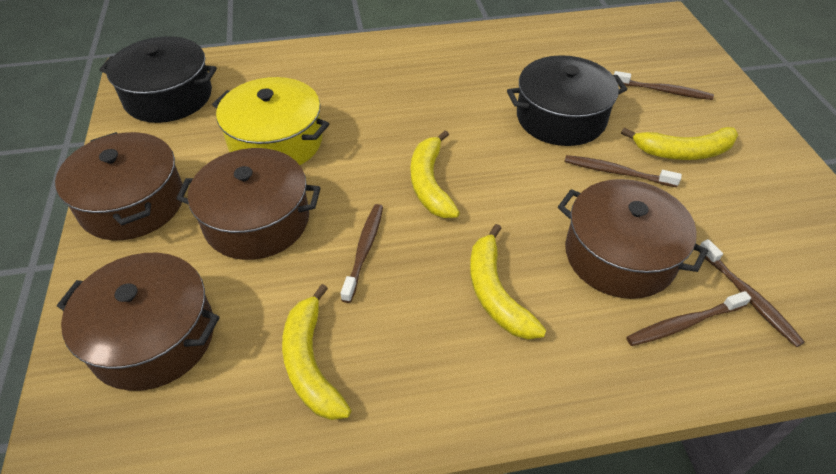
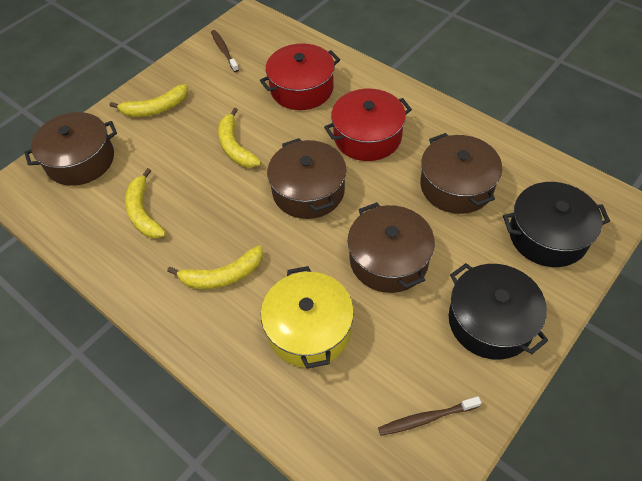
brown toothbrush: 5 -> 2
red pot: 0 -> 2

